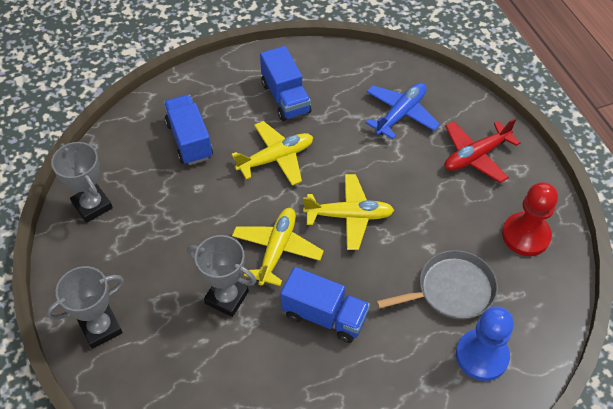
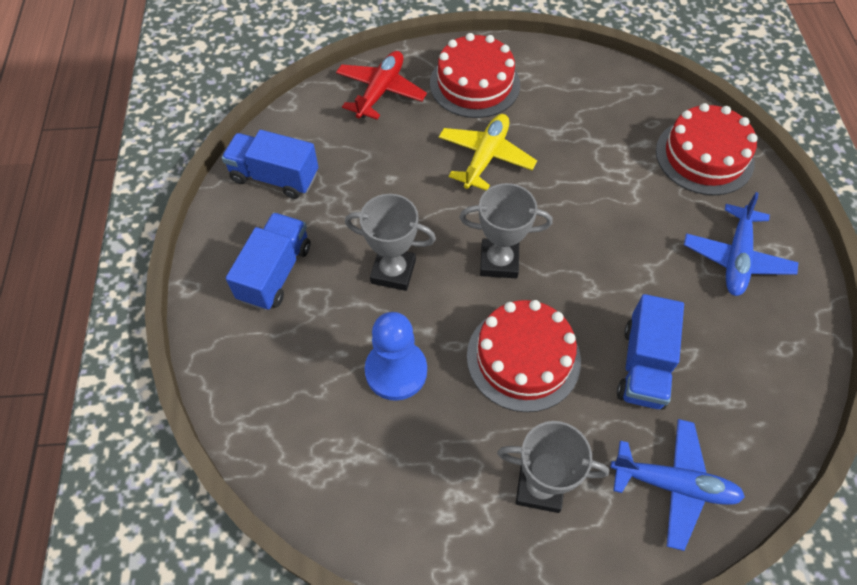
blue plane: 1 -> 2
grey pan: 1 -> 0
red cake: 0 -> 3
red pawn: 1 -> 0
yellow plane: 3 -> 1

